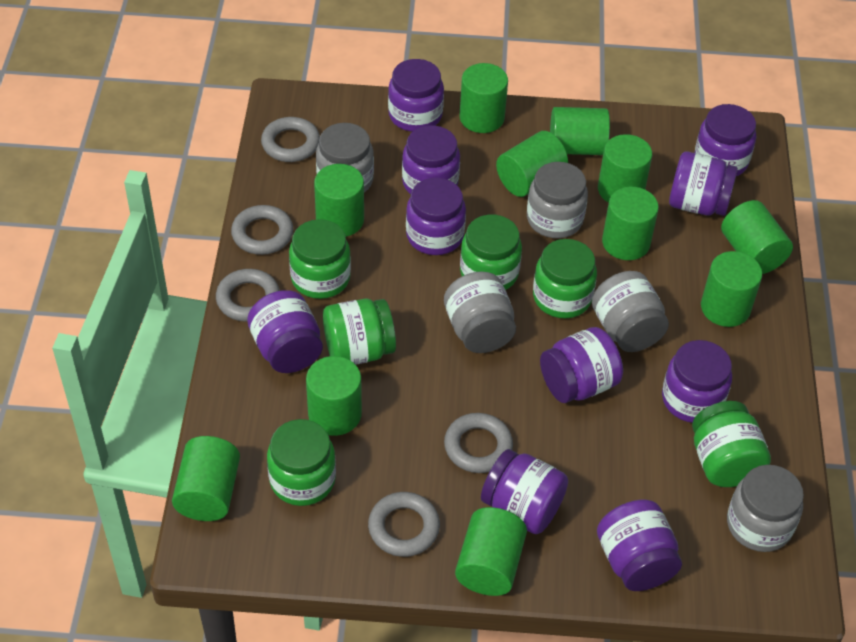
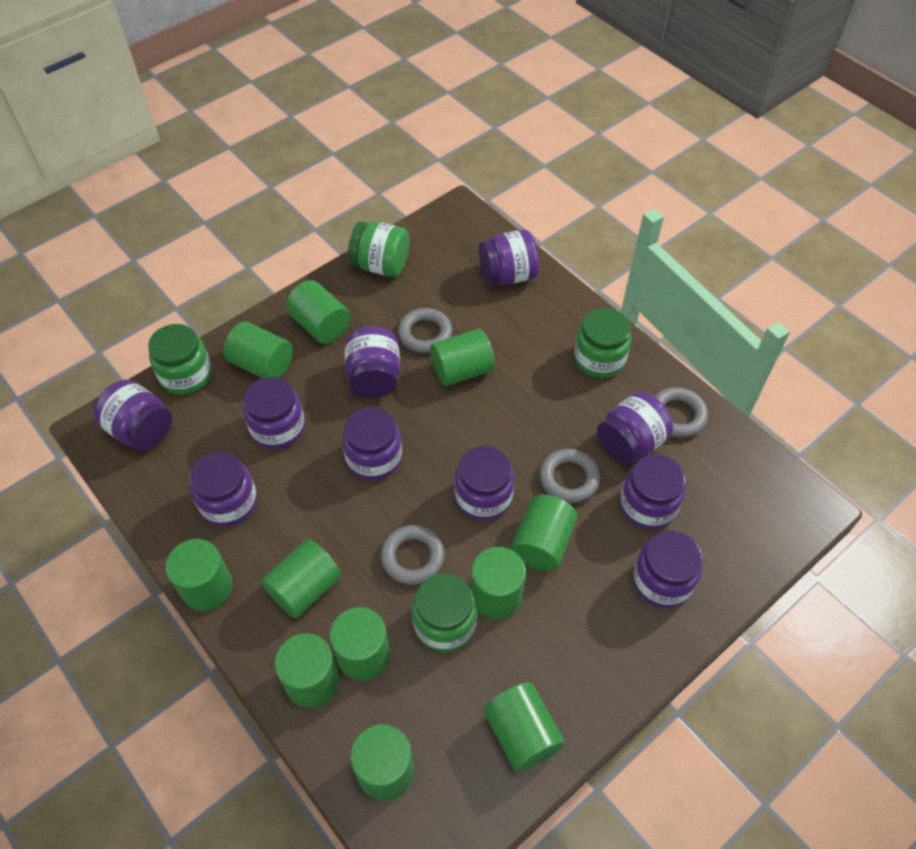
green jar: 6 -> 4
grey jar: 5 -> 0
grey ring: 5 -> 4

